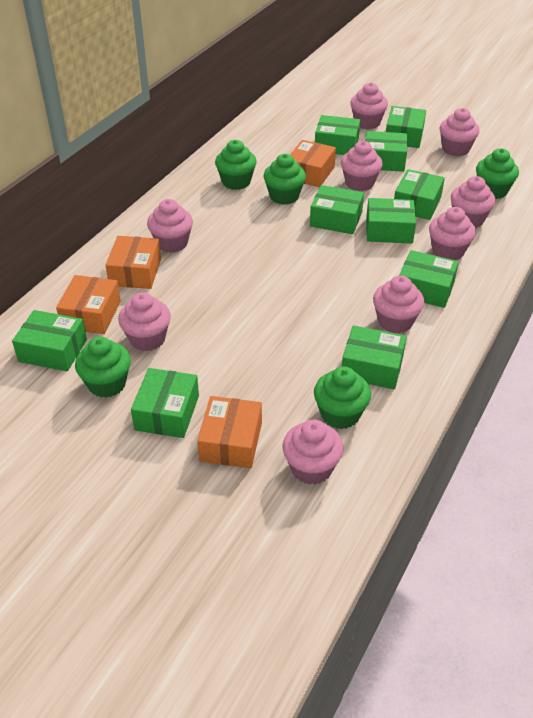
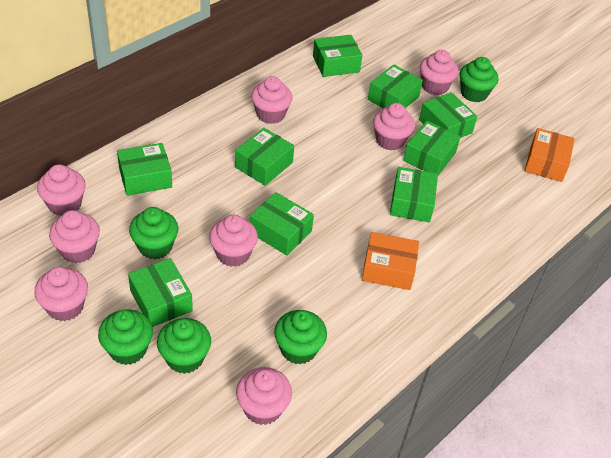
green box: 10 -> 9
orange box: 4 -> 2
pink cupcake: 9 -> 8

